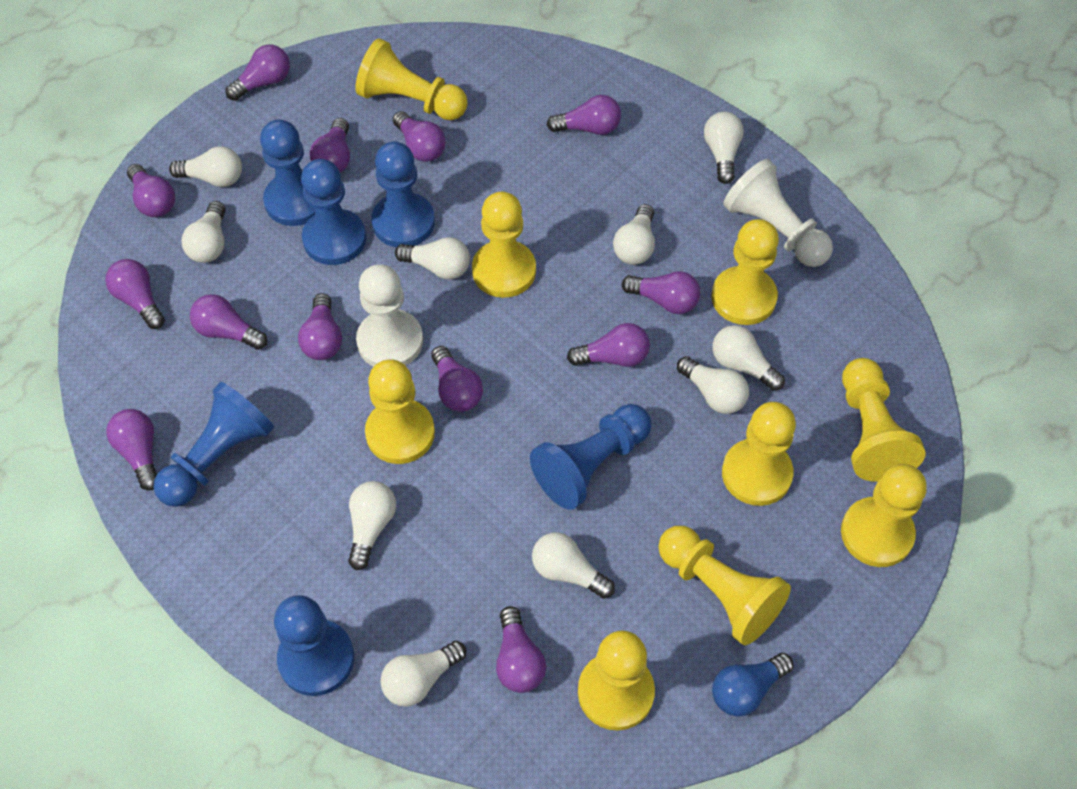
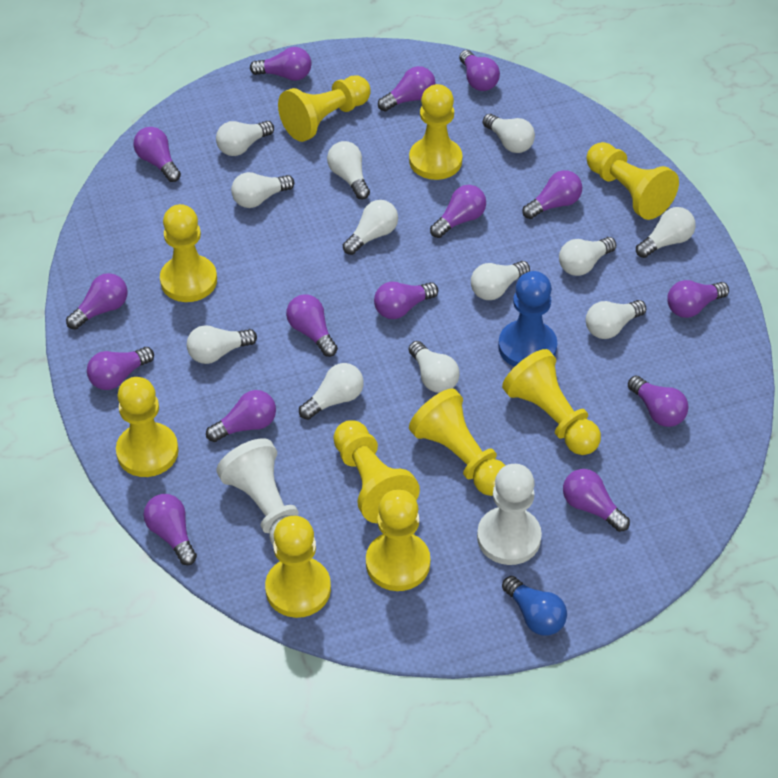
blue pawn: 6 -> 1
purple light bulb: 13 -> 15
white light bulb: 10 -> 12
yellow pawn: 9 -> 10

